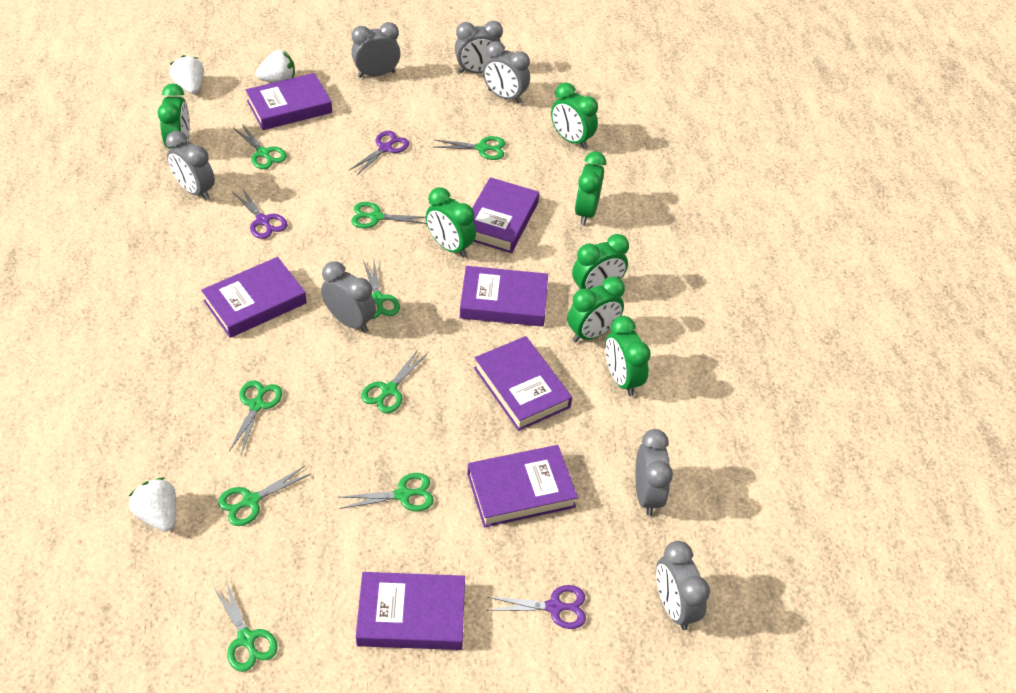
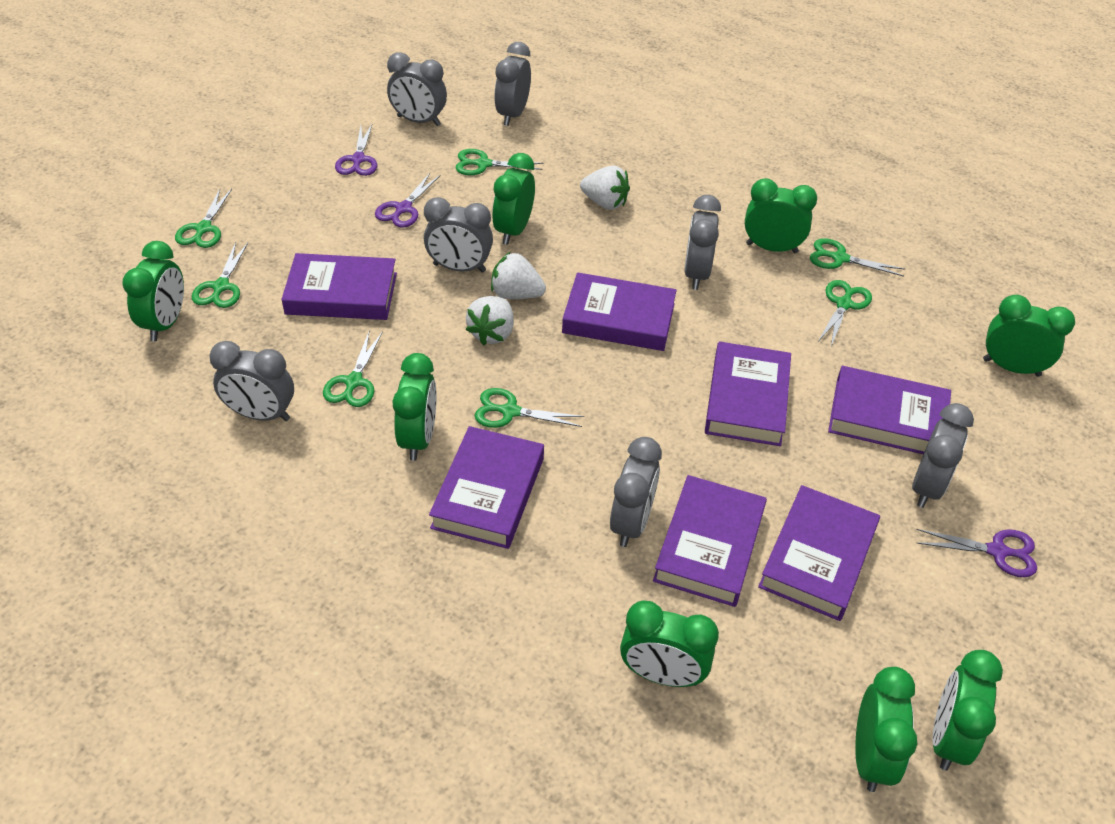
green clock: 7 -> 8
green scissors: 9 -> 7

